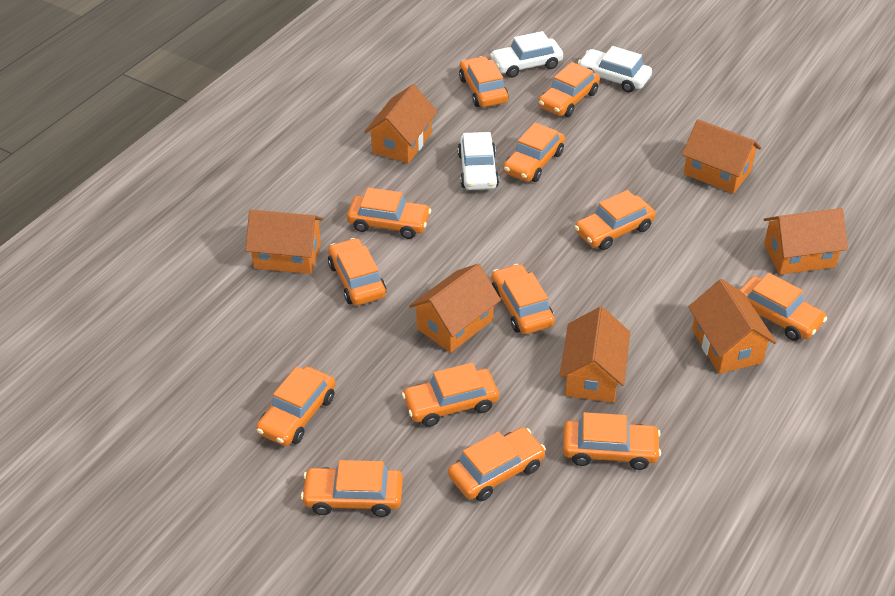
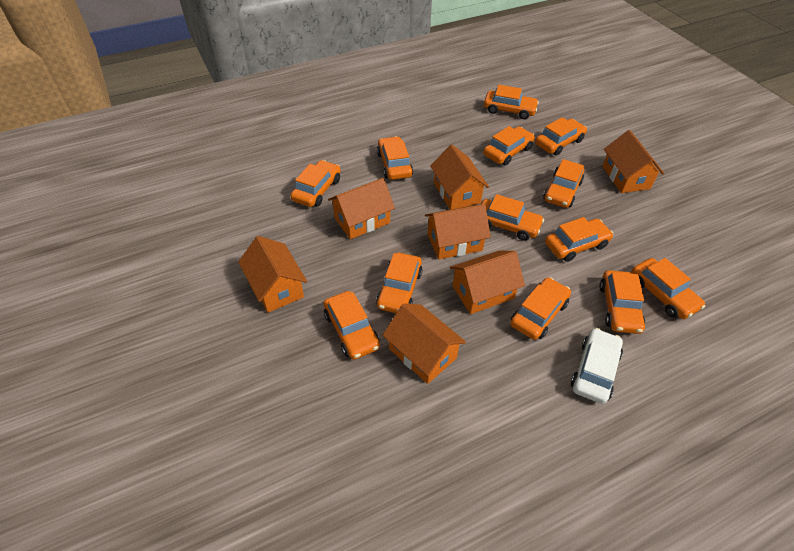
white car: 3 -> 1

